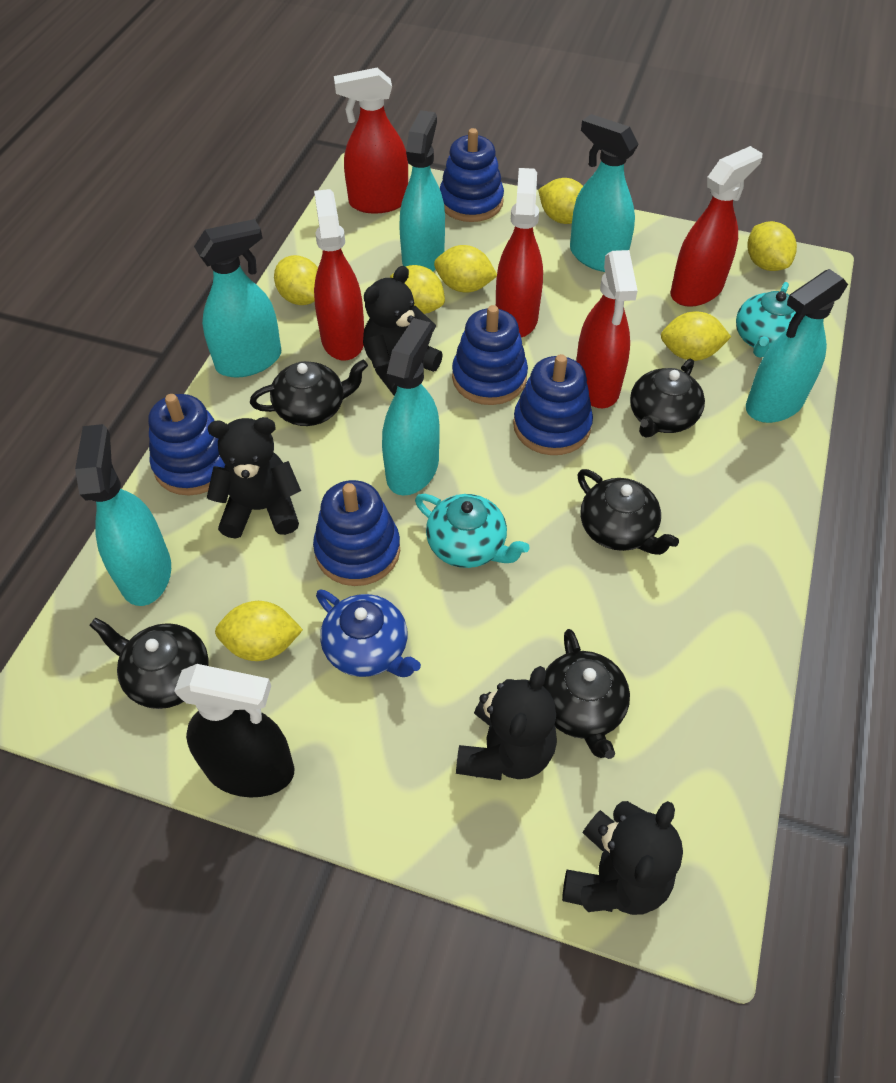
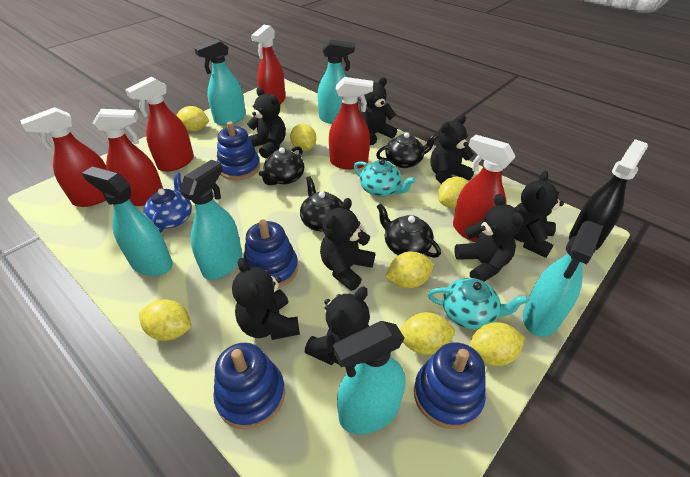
black teapot: 5 -> 4
black teddy bear: 4 -> 8
blue stacking toy: 5 -> 4
red spray bottle: 5 -> 6

